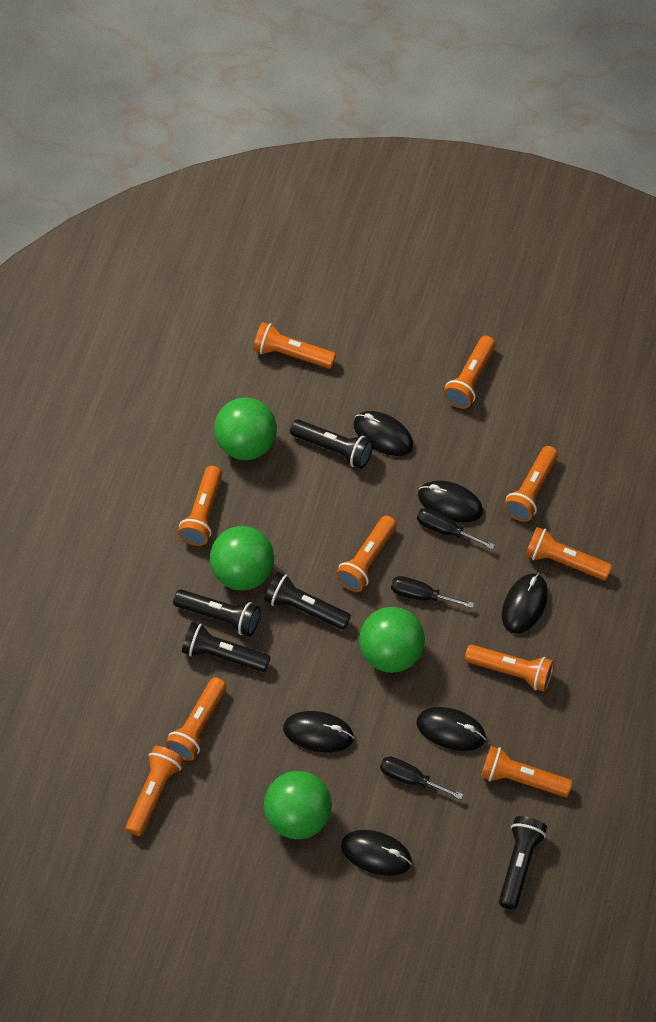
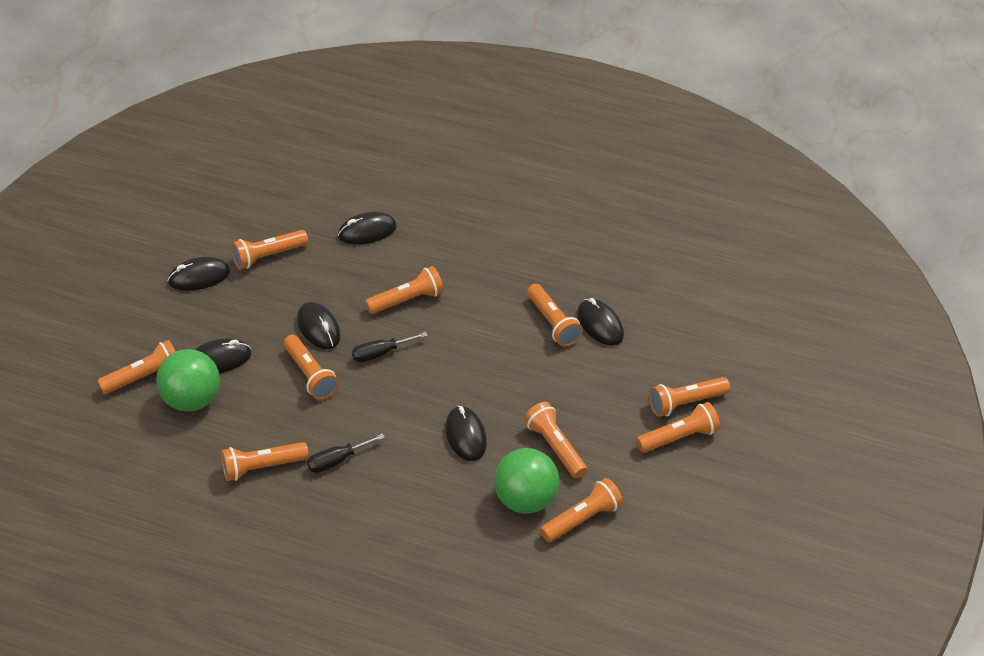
black flashlight: 5 -> 0
black screwdriver: 3 -> 2
green ball: 4 -> 2

